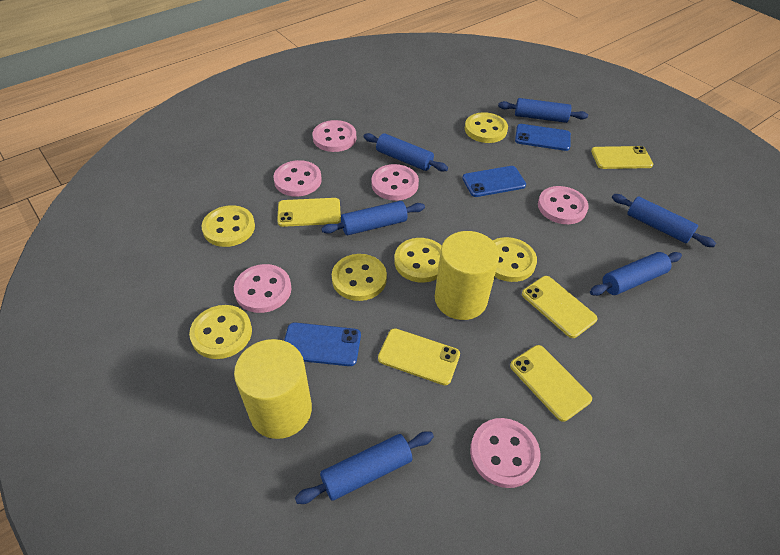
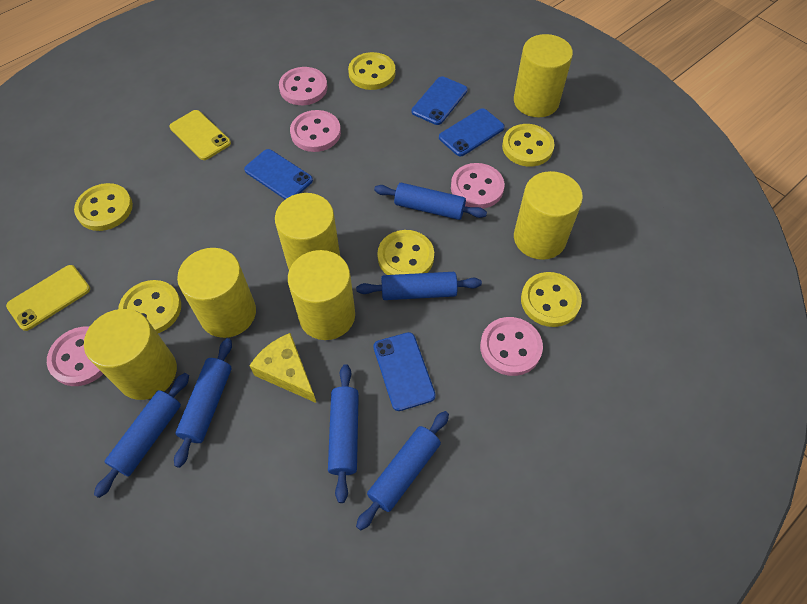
blue phone: 3 -> 4
pink button: 6 -> 5
yellow cheese: 0 -> 1
yellow cylinder: 2 -> 6
yellow phone: 5 -> 2

